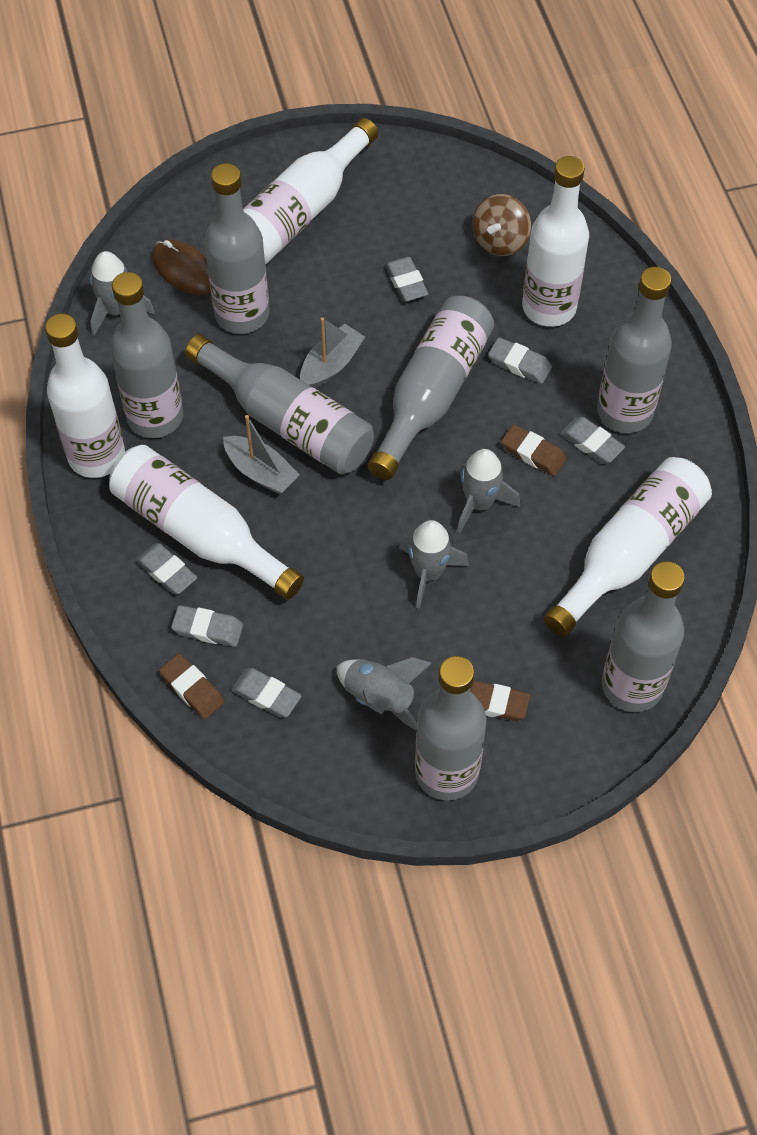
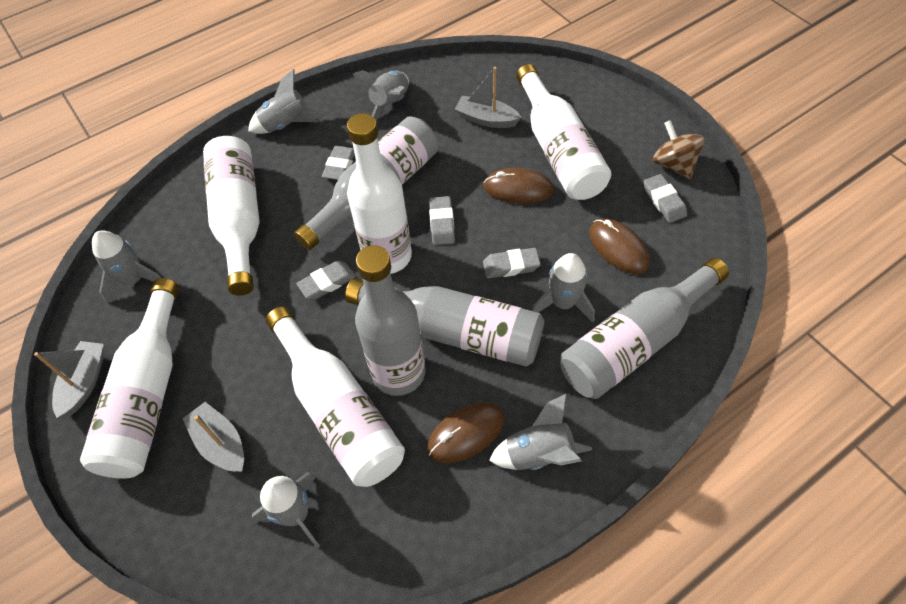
brown eraser: 3 -> 0
brown mouse: 1 -> 3
grey boat: 2 -> 3
grey bottle: 7 -> 4
grey eraser: 6 -> 5
grey rocket: 4 -> 6

